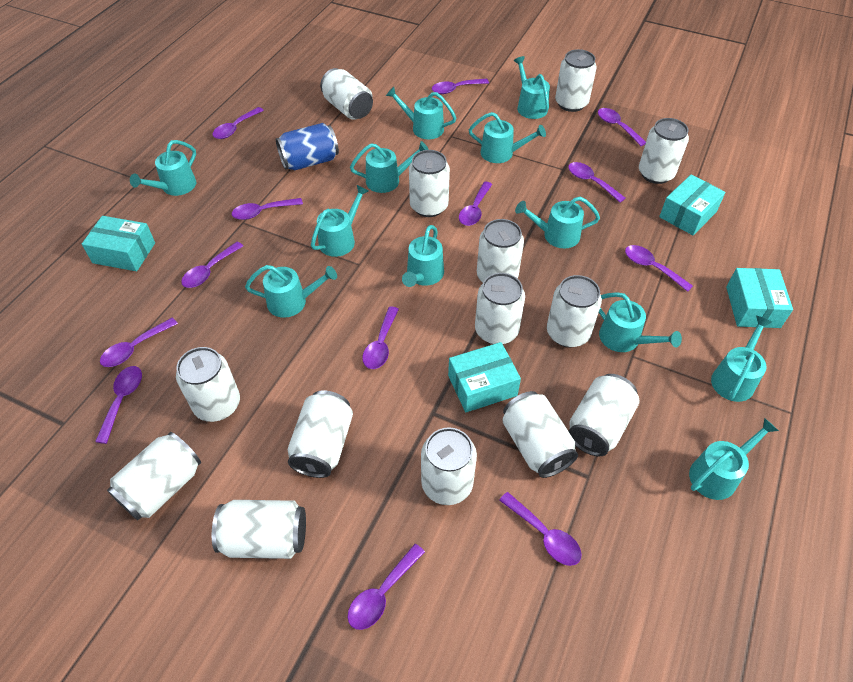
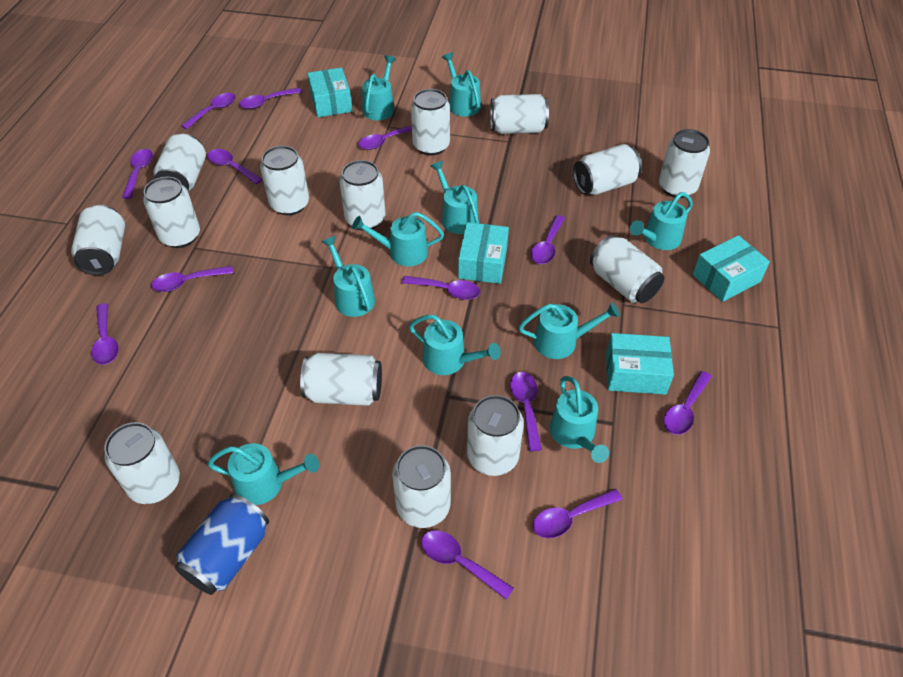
turquoise watering can: 12 -> 10

